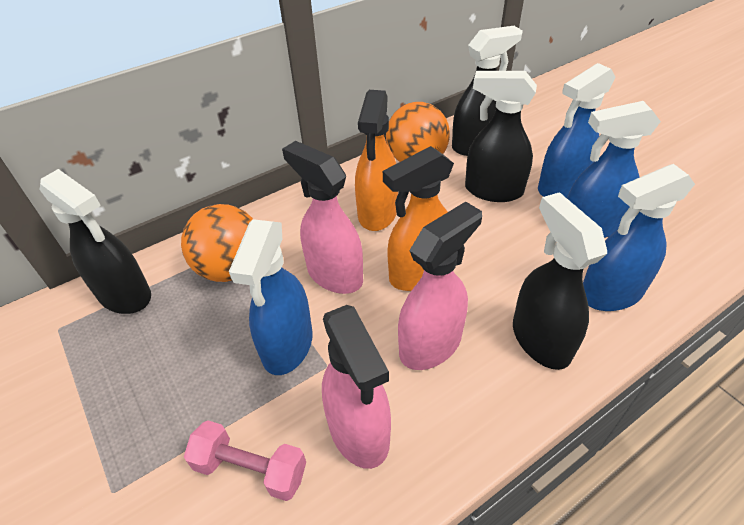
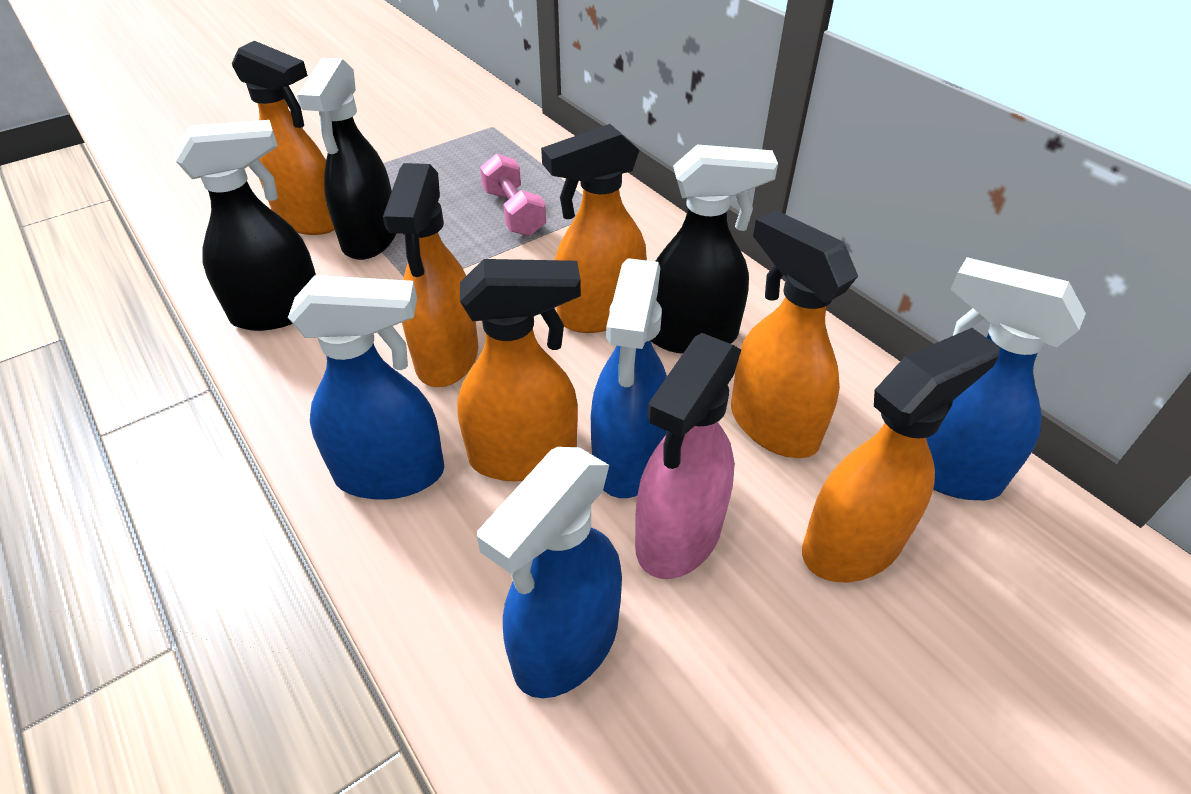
black spray bottle: 4 -> 3
orange ball: 2 -> 0
orange spray bottle: 2 -> 6
pink spray bottle: 3 -> 1

